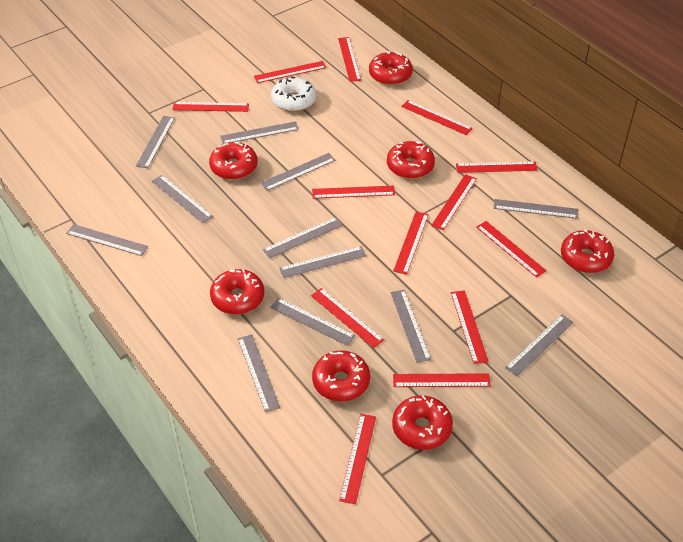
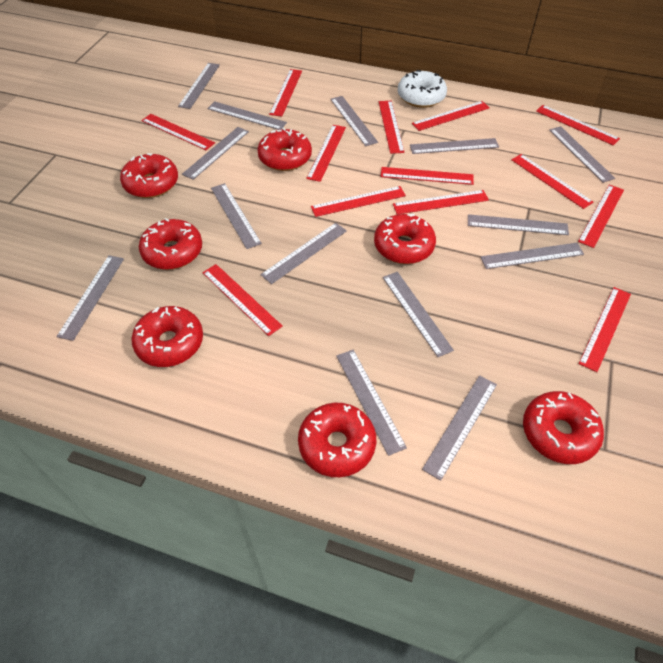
grey ruler: 12 -> 14

